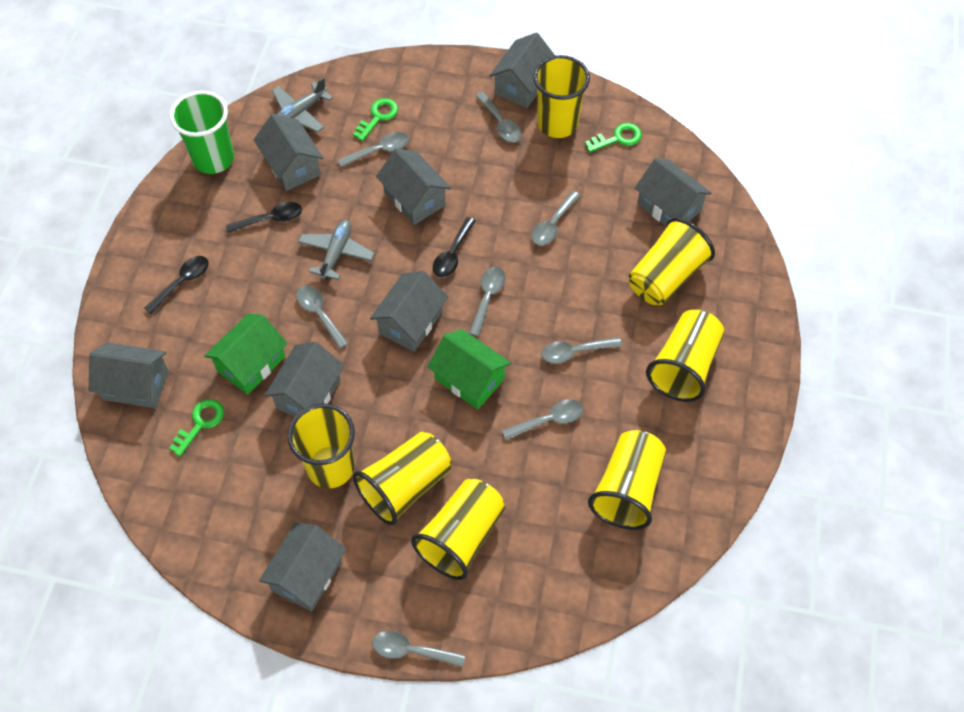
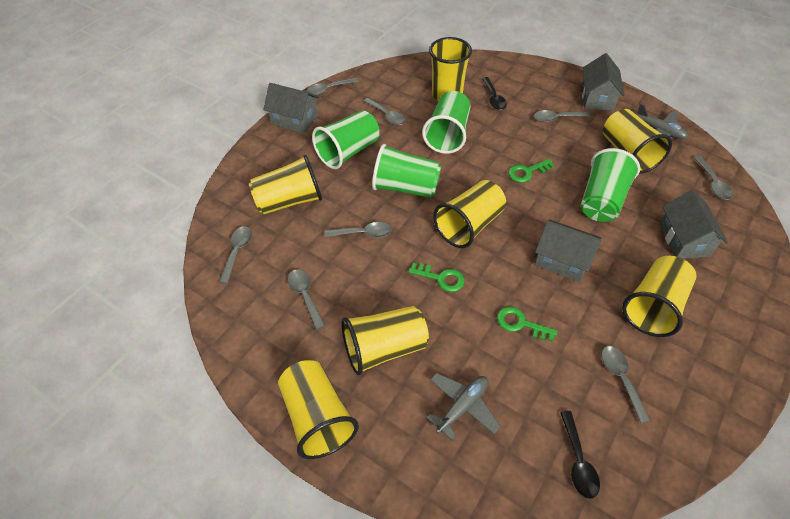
black spoon: 3 -> 2
green cup: 1 -> 4
green house: 2 -> 0
grey house: 8 -> 4

